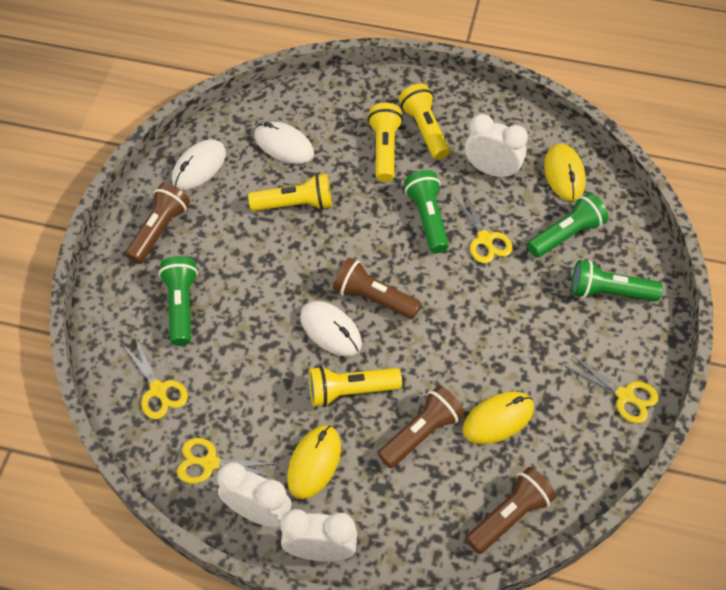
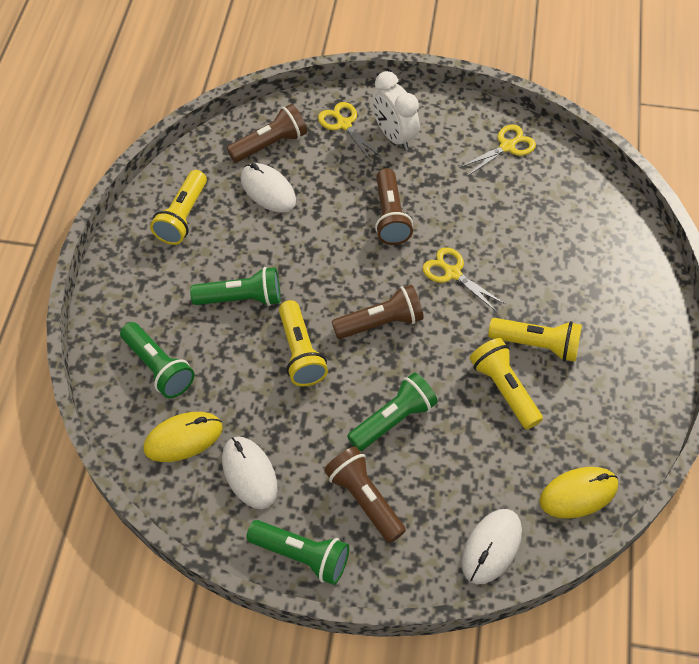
white clock: 3 -> 1
yellow mouse: 3 -> 2
yellow scissors: 4 -> 3

